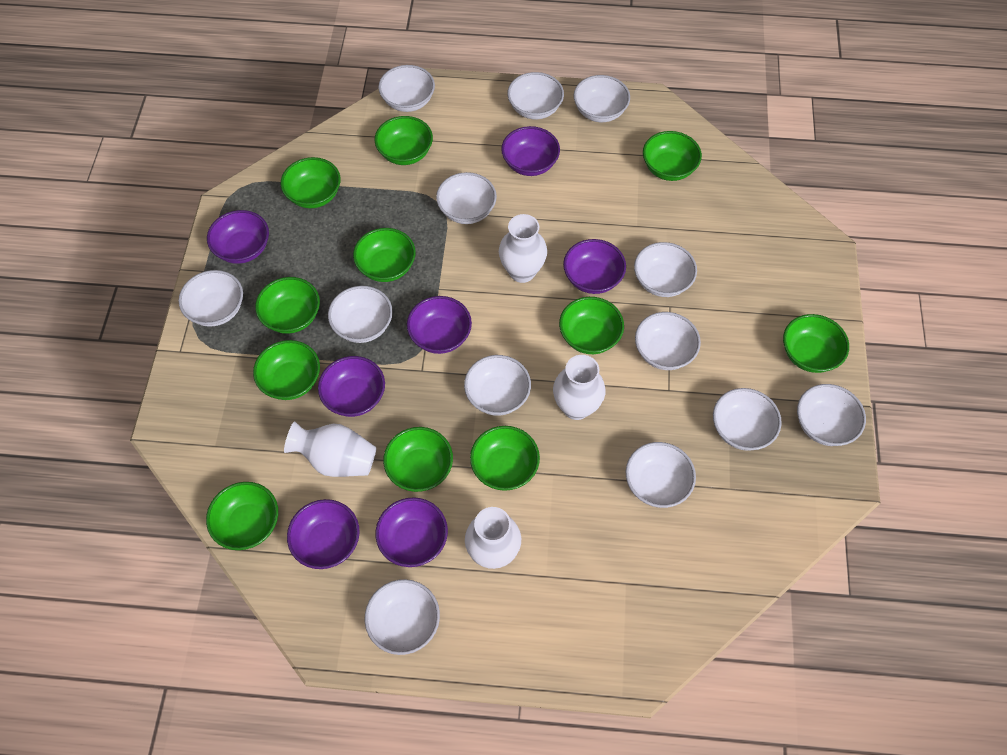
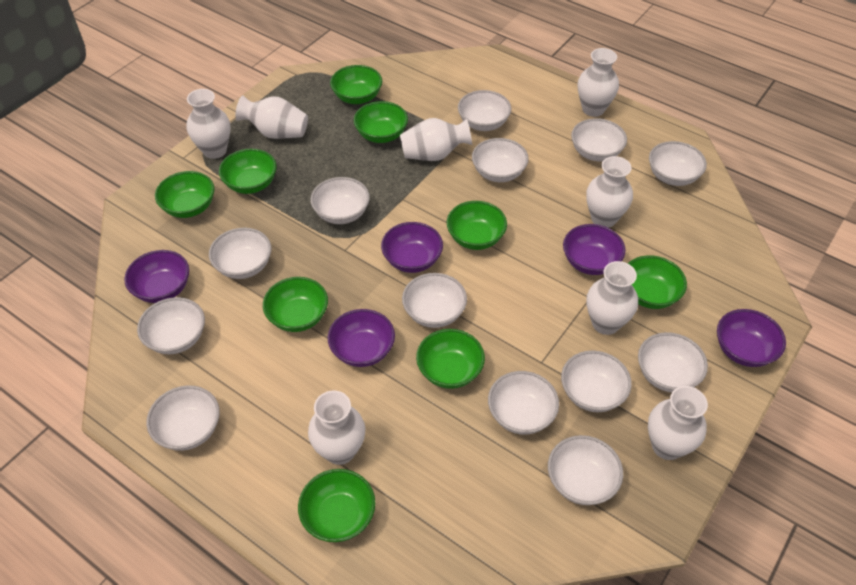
green bowl: 11 -> 9
purple bowl: 7 -> 5
white vase: 4 -> 8

